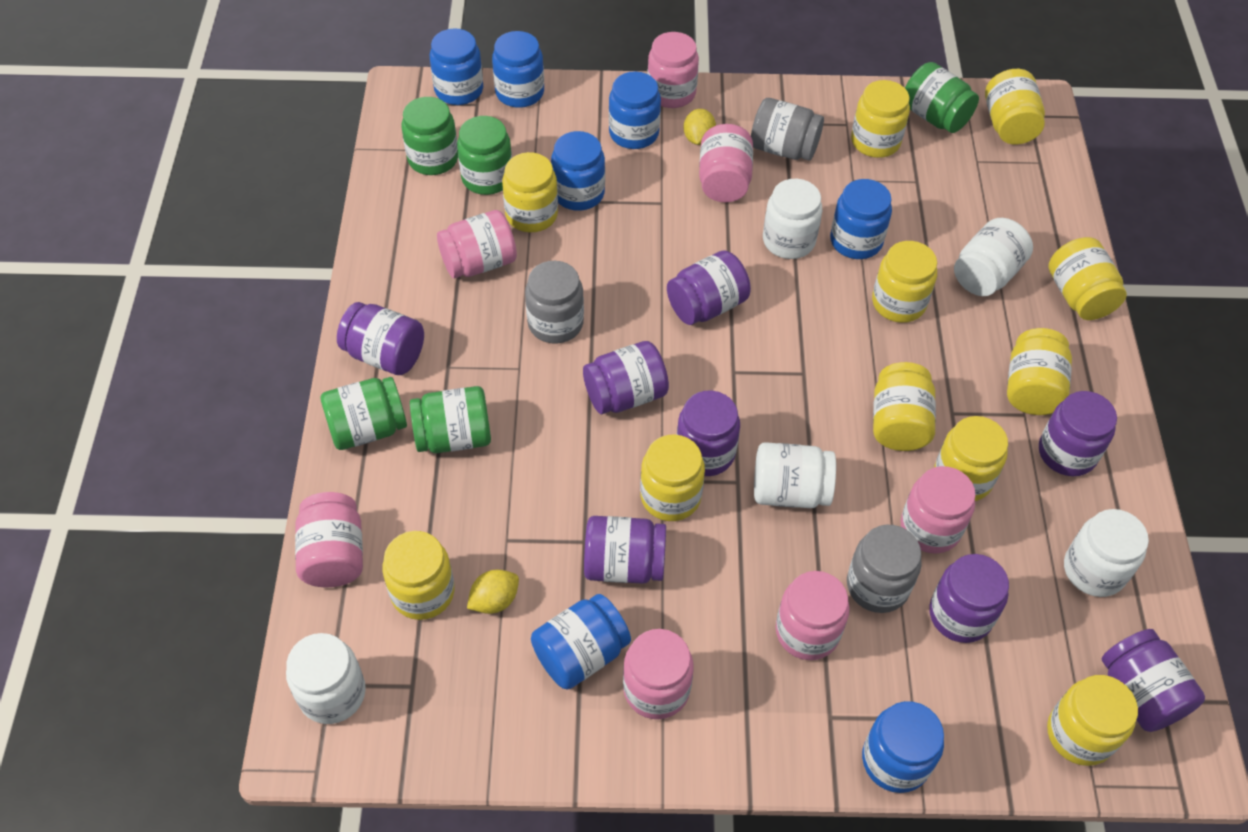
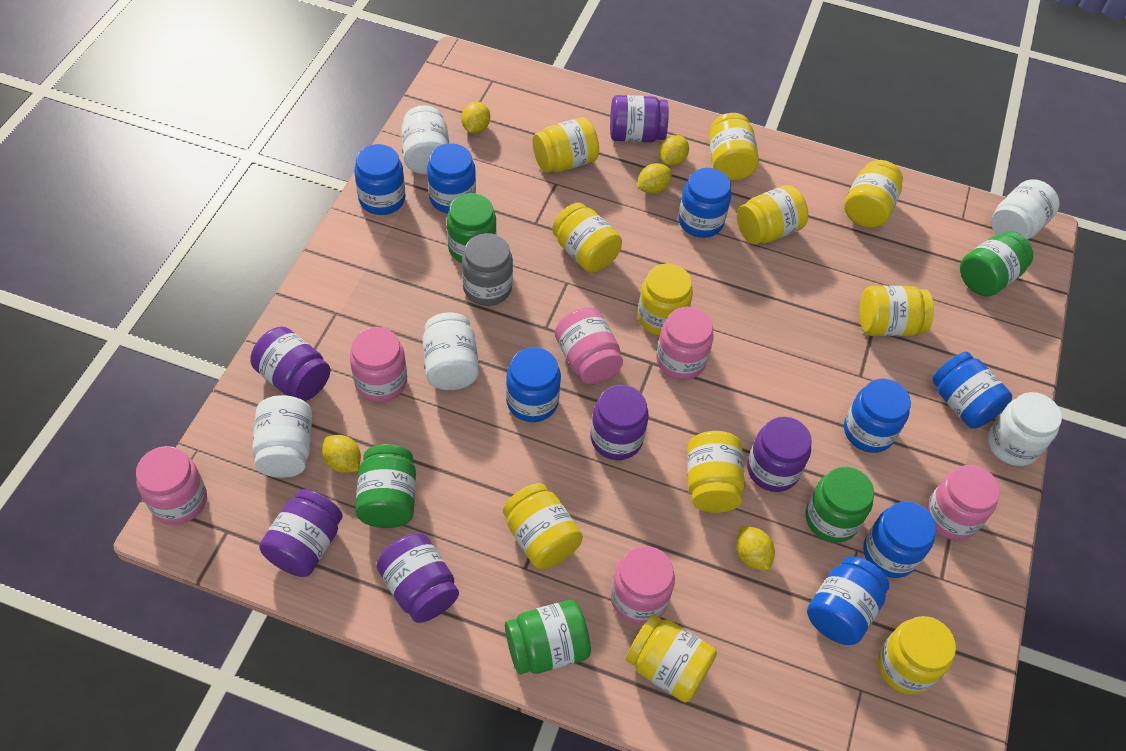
blue jar: 7 -> 8
grey jar: 3 -> 1
pink jar: 7 -> 6
purple jar: 8 -> 6
yellow lemon: 2 -> 5

